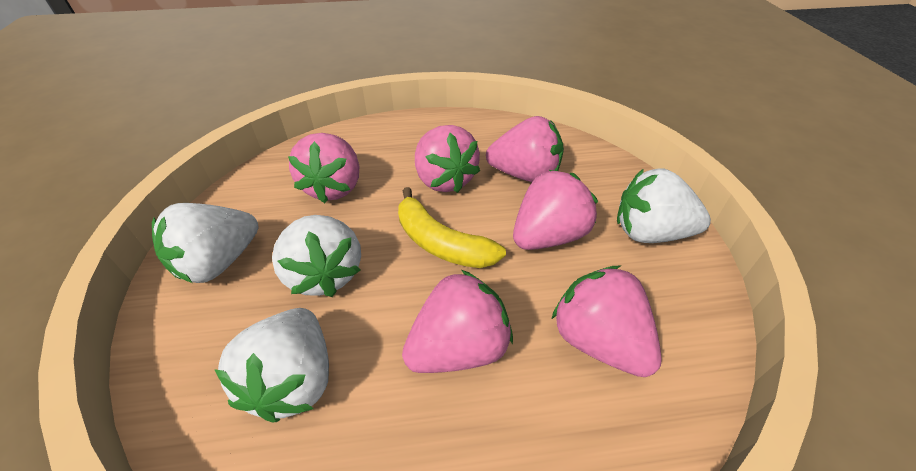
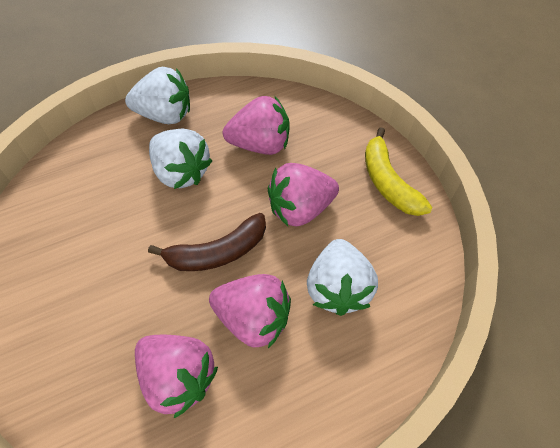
brown banana: 0 -> 1
pink strawberry: 6 -> 4
white strawberry: 4 -> 3

